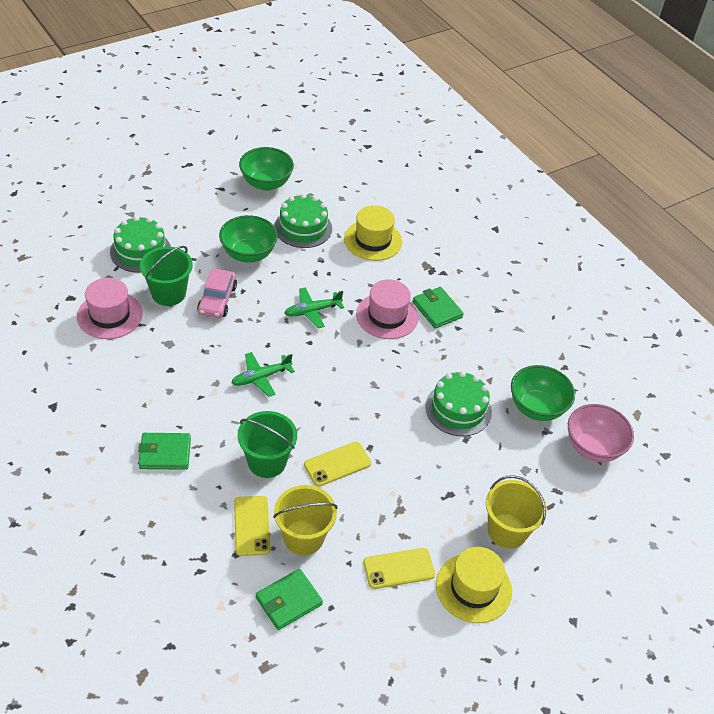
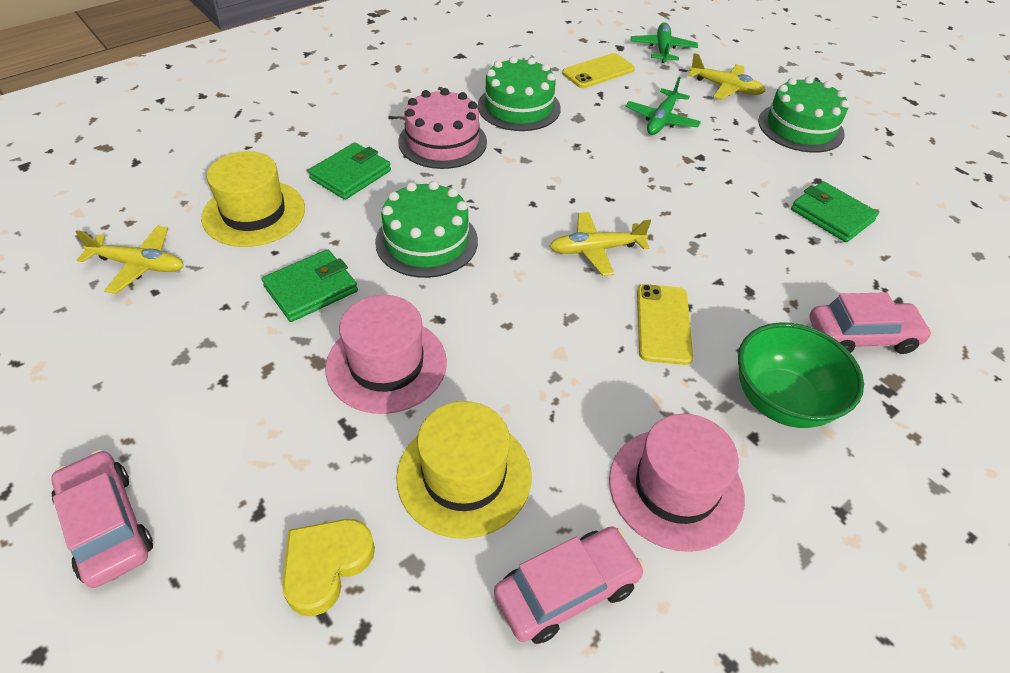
green bowl: 3 -> 1
green bucket: 2 -> 0
pink bowl: 1 -> 0
pink cake: 0 -> 1
pink car: 1 -> 3
yellow bucket: 2 -> 0
yellow heart: 0 -> 1
yellow phone: 3 -> 2
yellow plane: 0 -> 3

